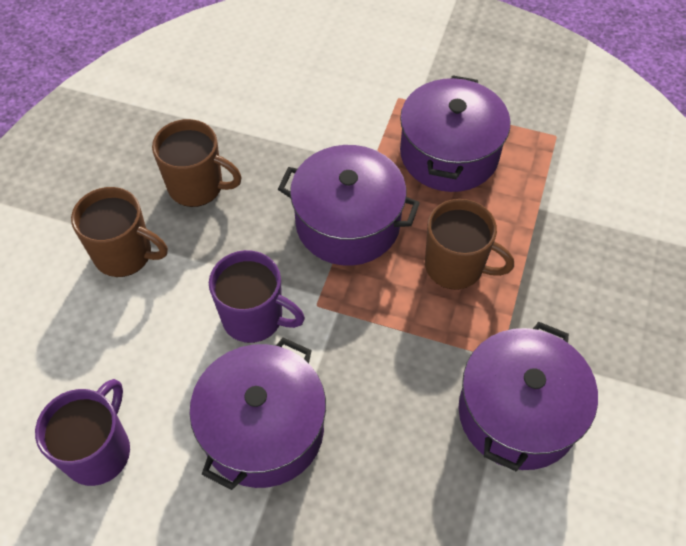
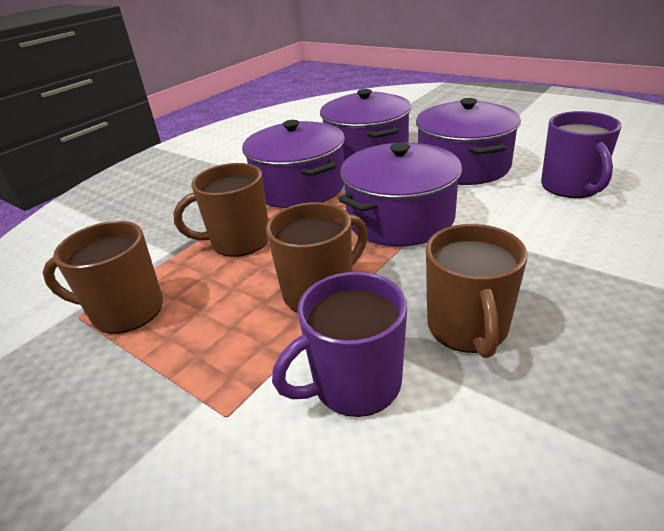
brown mug: 3 -> 4

